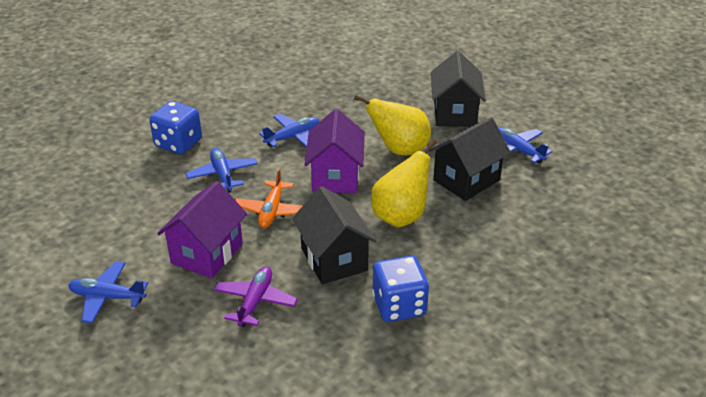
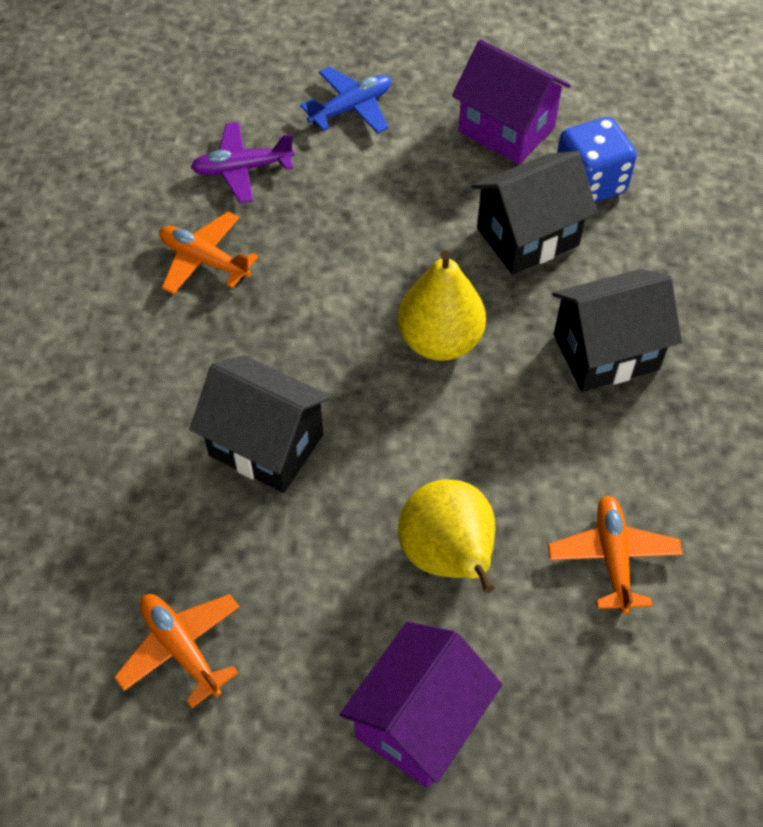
blue dice: 2 -> 1
blue plane: 4 -> 1
orange plane: 1 -> 3

